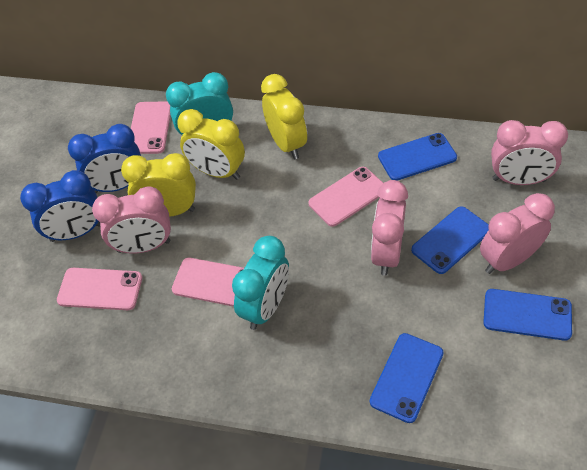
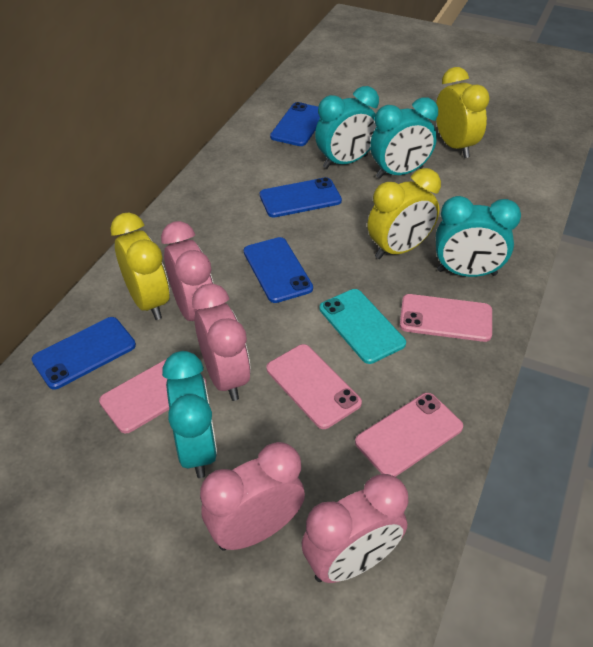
blue clock: 2 -> 0
turquoise clock: 2 -> 4
turquoise phone: 0 -> 1

